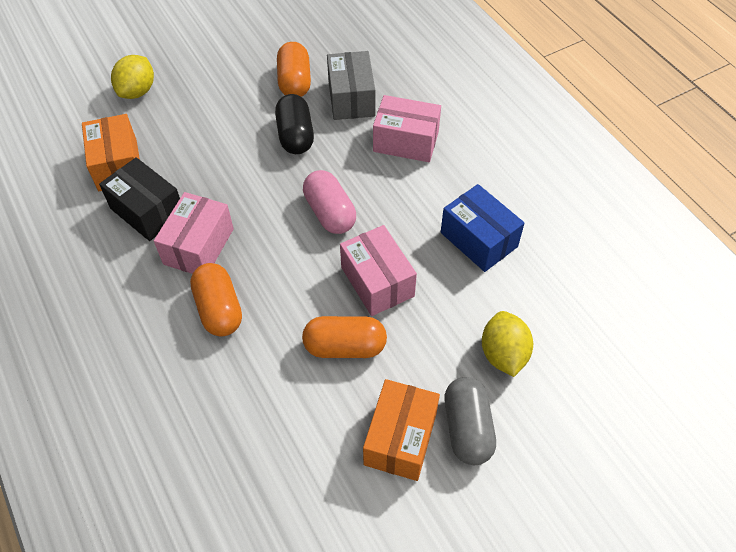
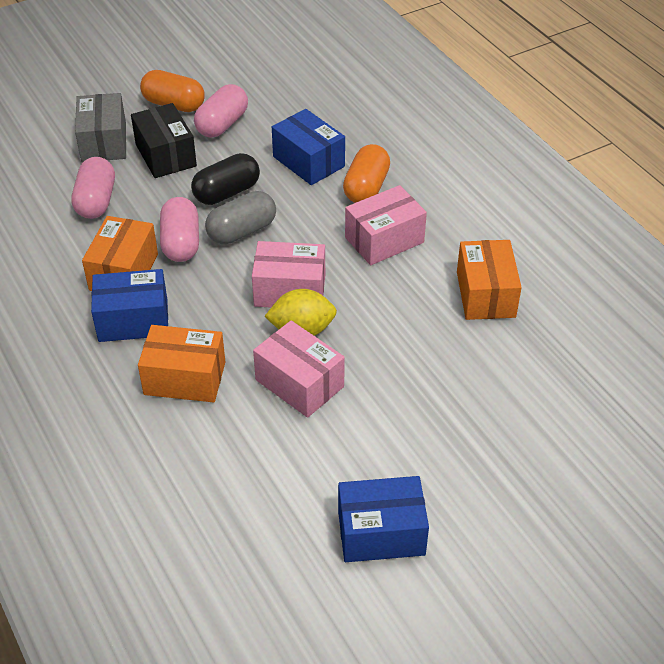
blue box: 1 -> 3
orange box: 2 -> 3
orange capsule: 3 -> 2
pink capsule: 1 -> 3
yellow lemon: 2 -> 1

